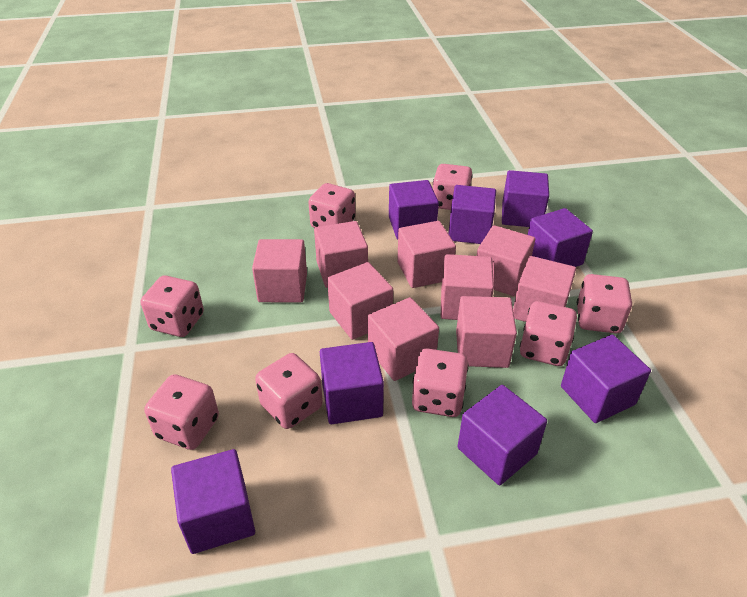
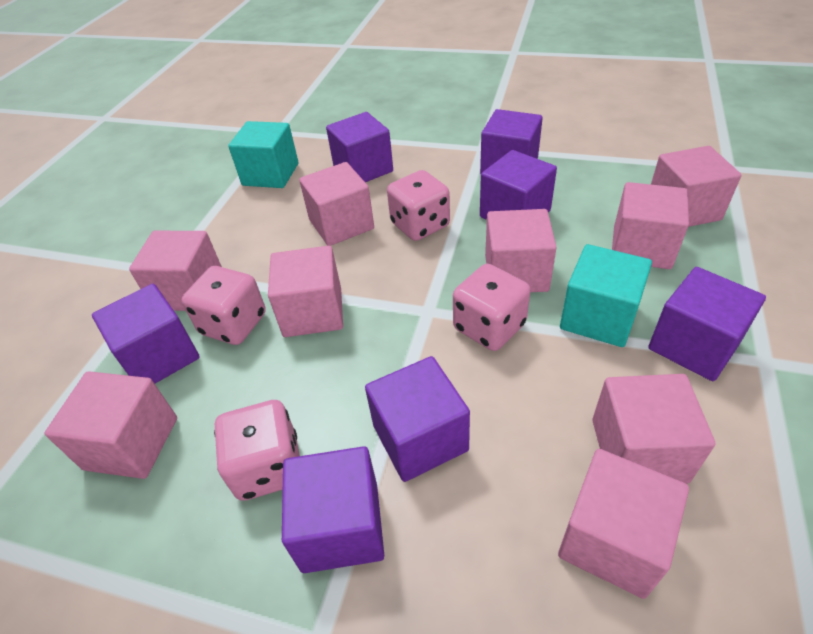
pink dice: 8 -> 4
purple cube: 8 -> 7
turquoise cube: 0 -> 2

